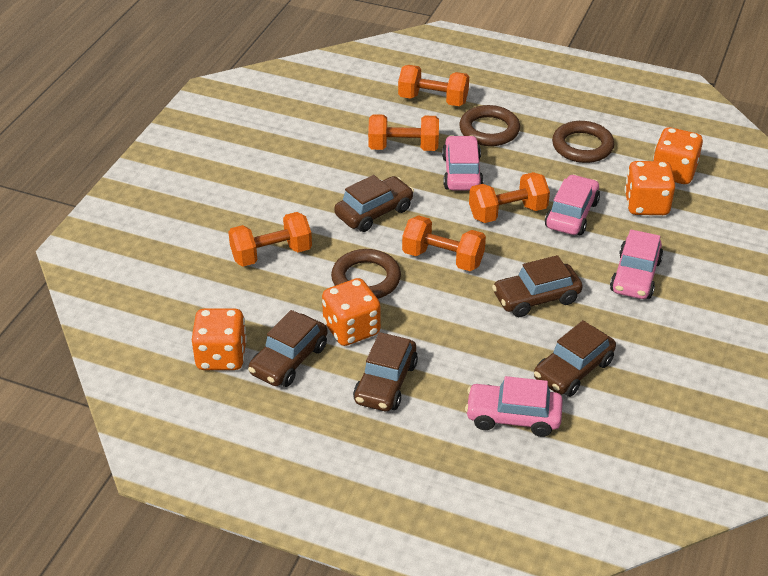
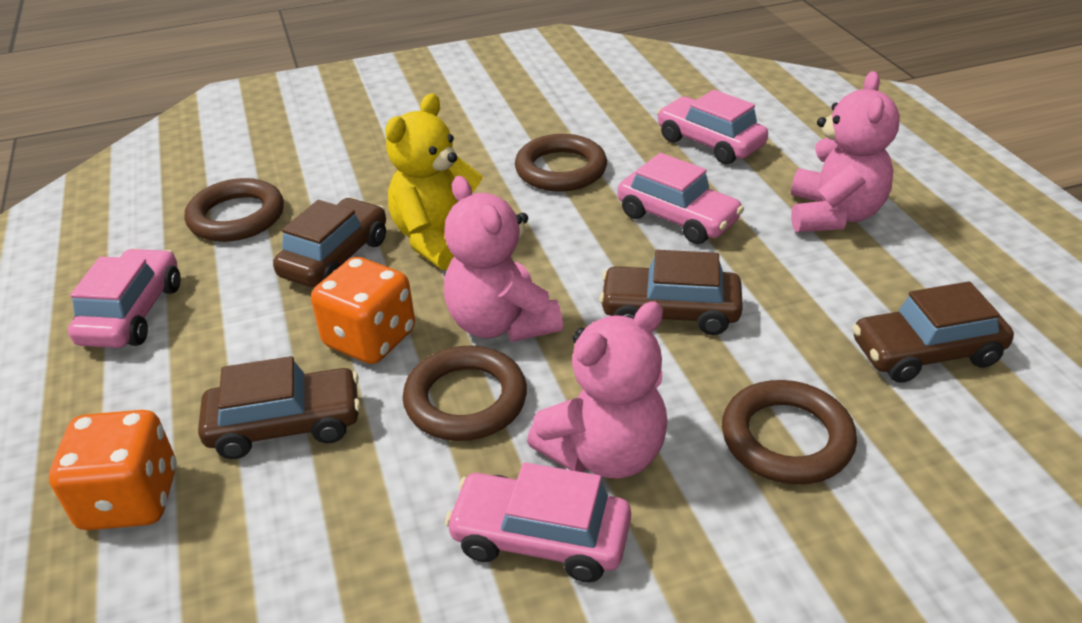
brown car: 5 -> 4
brown ring: 3 -> 4
orange dice: 4 -> 2
orange dumbbell: 5 -> 0
pink teddy bear: 0 -> 3
yellow teddy bear: 0 -> 1

